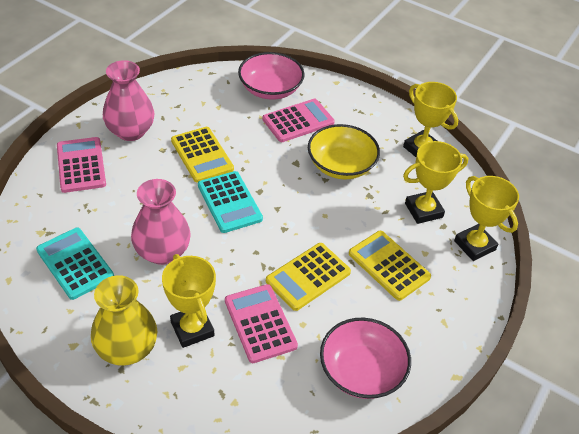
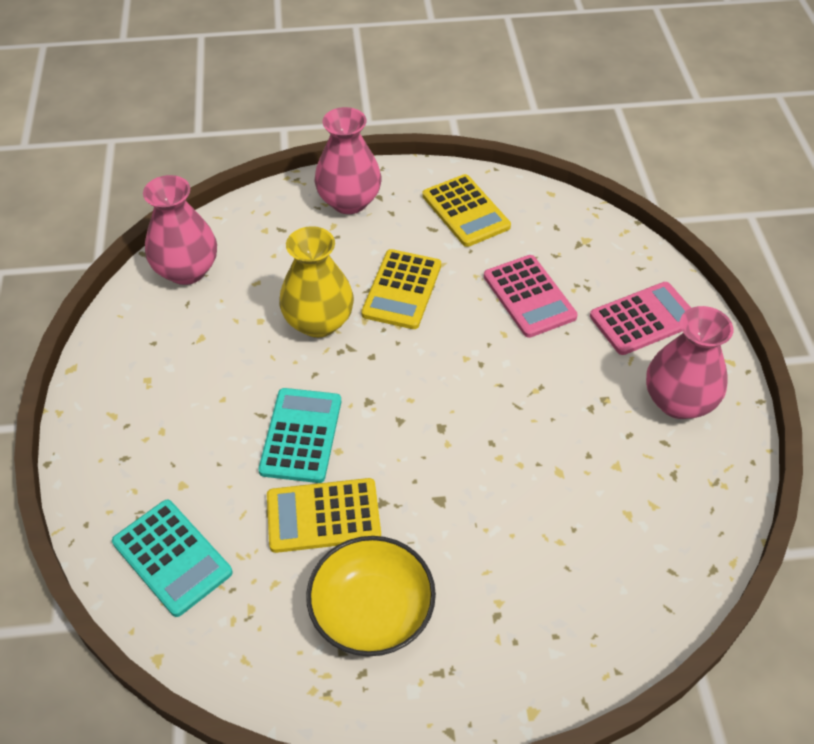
pink bowl: 2 -> 0
pink calculator: 3 -> 2
pink vase: 2 -> 3
yellow trophy: 4 -> 0

